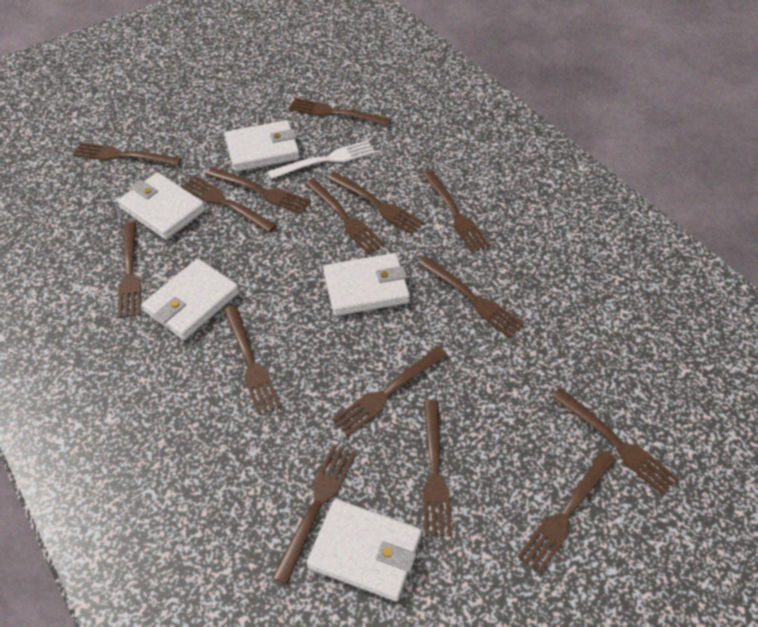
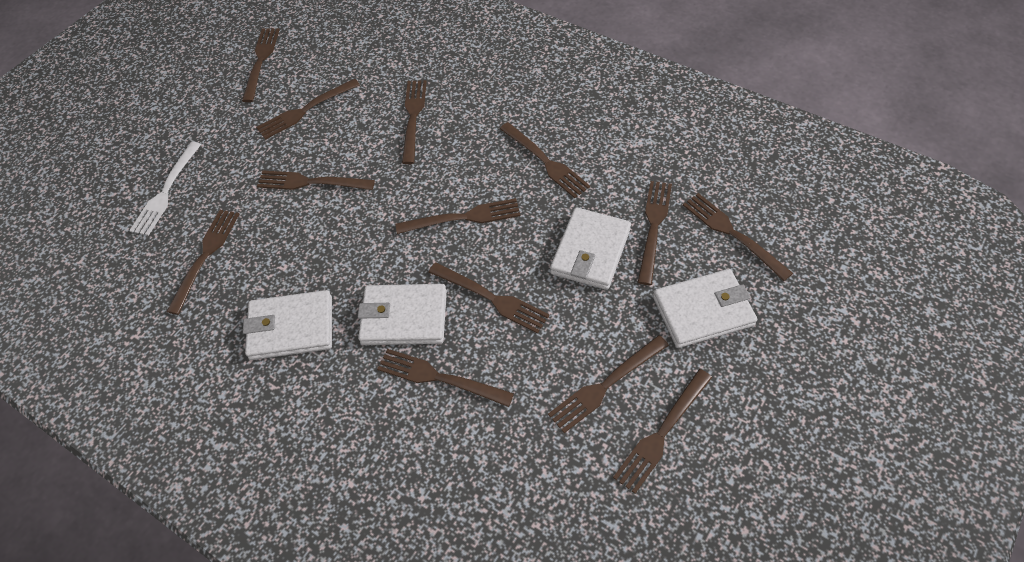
brown fork: 15 -> 13
white wallet: 5 -> 4

